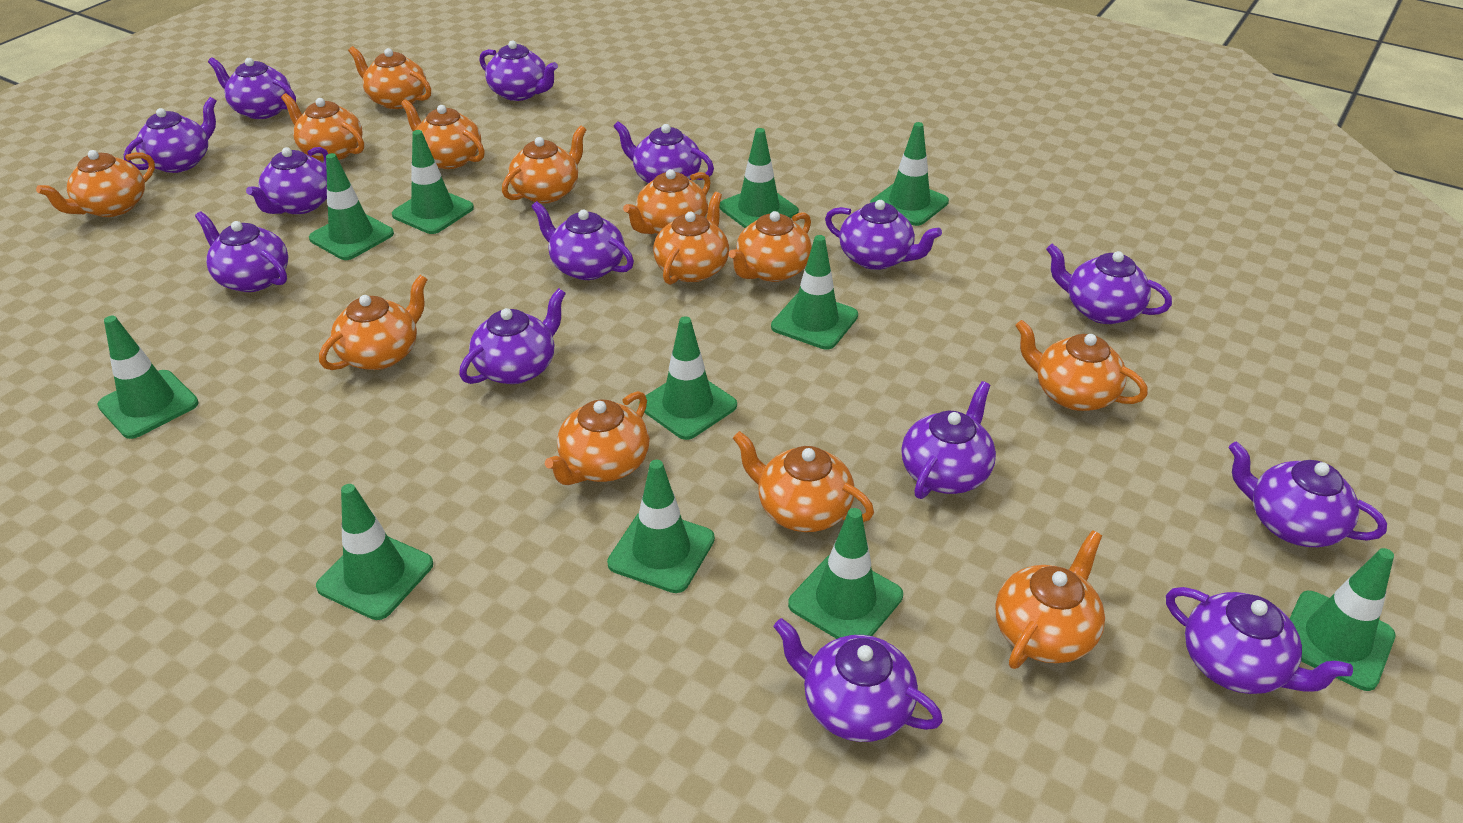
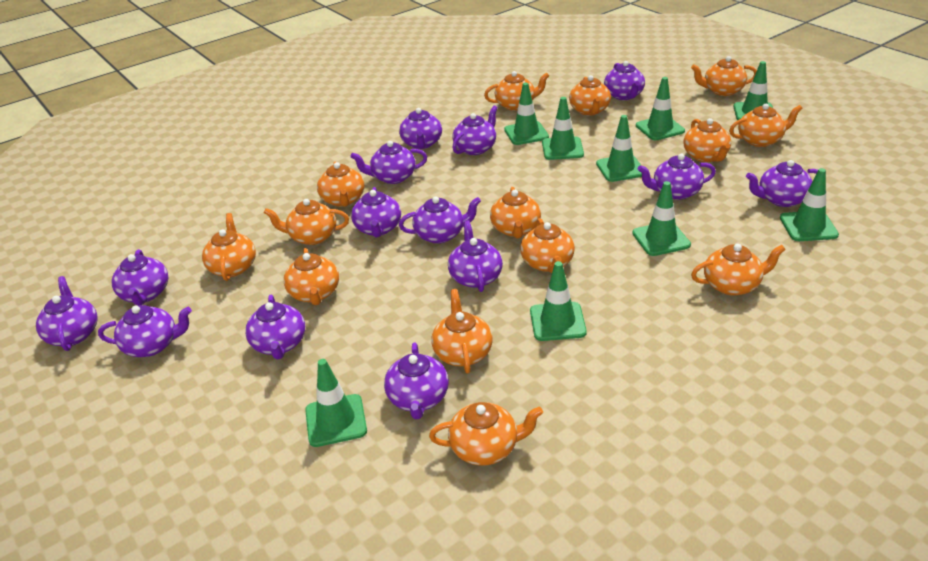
green traffic cone: 11 -> 9
orange teapot: 13 -> 14

